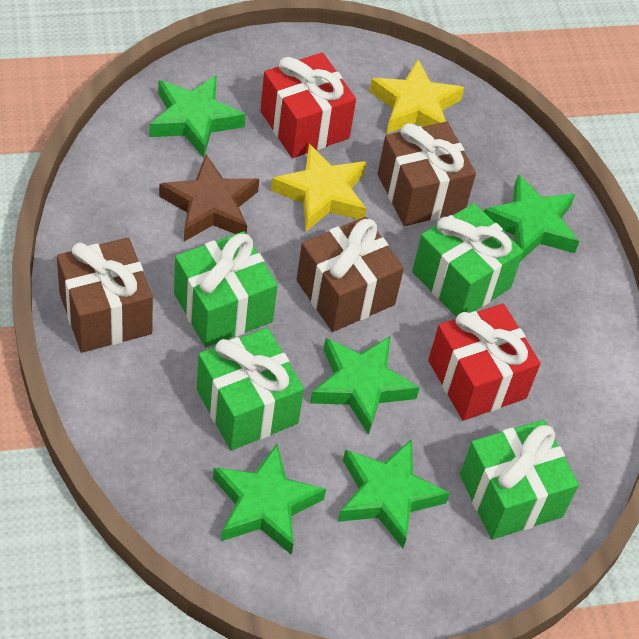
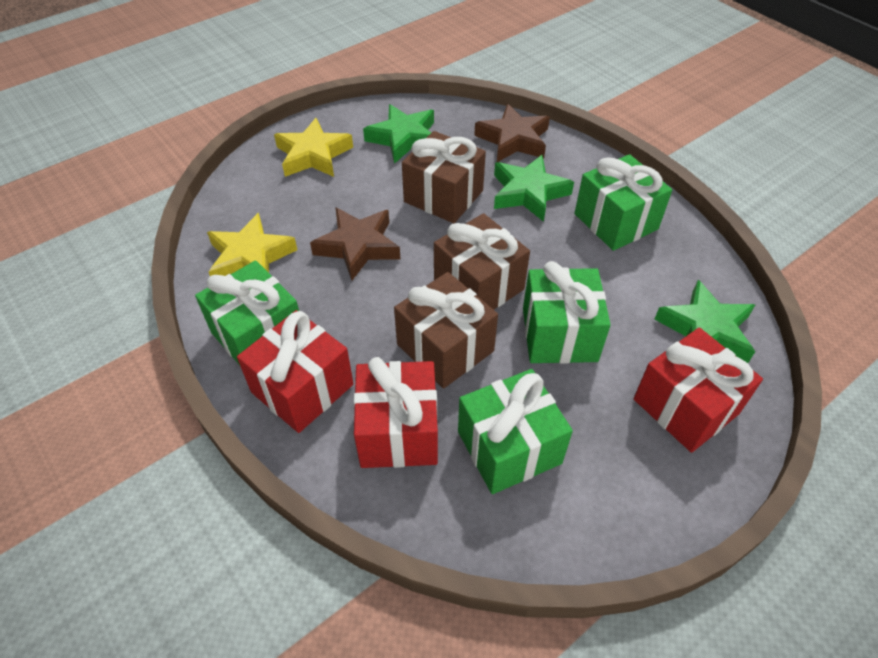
brown star: 1 -> 2
green star: 5 -> 3
red gift: 2 -> 3

